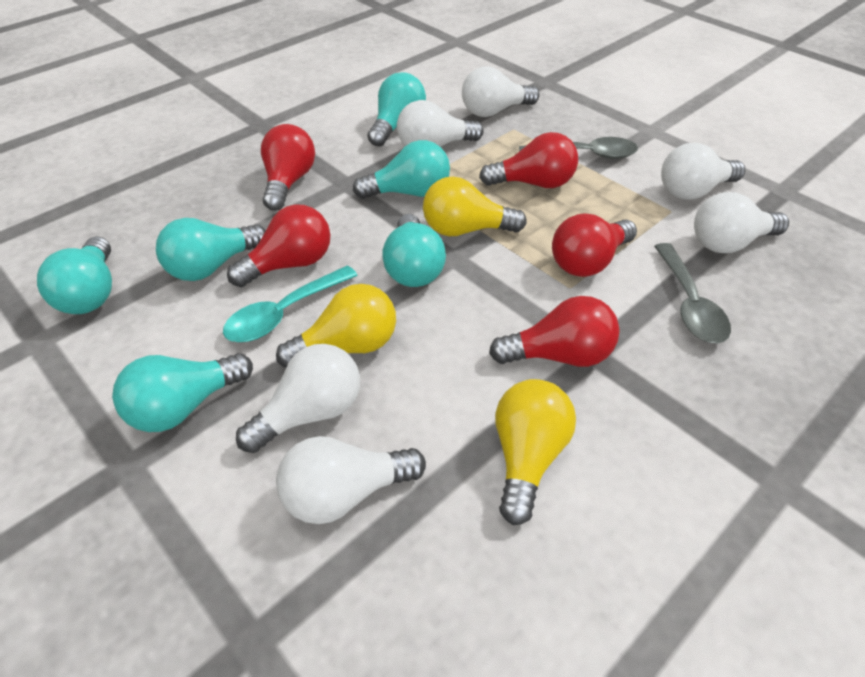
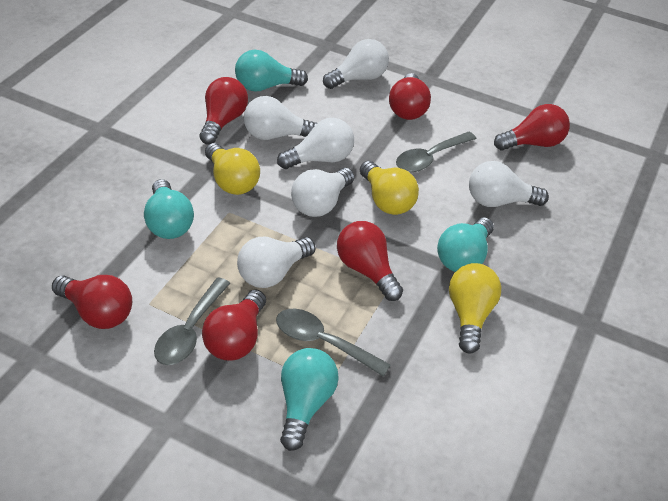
grey spoon: 2 -> 3
red light bulb: 5 -> 6
turquoise light bulb: 6 -> 4
turquoise spoon: 1 -> 0

